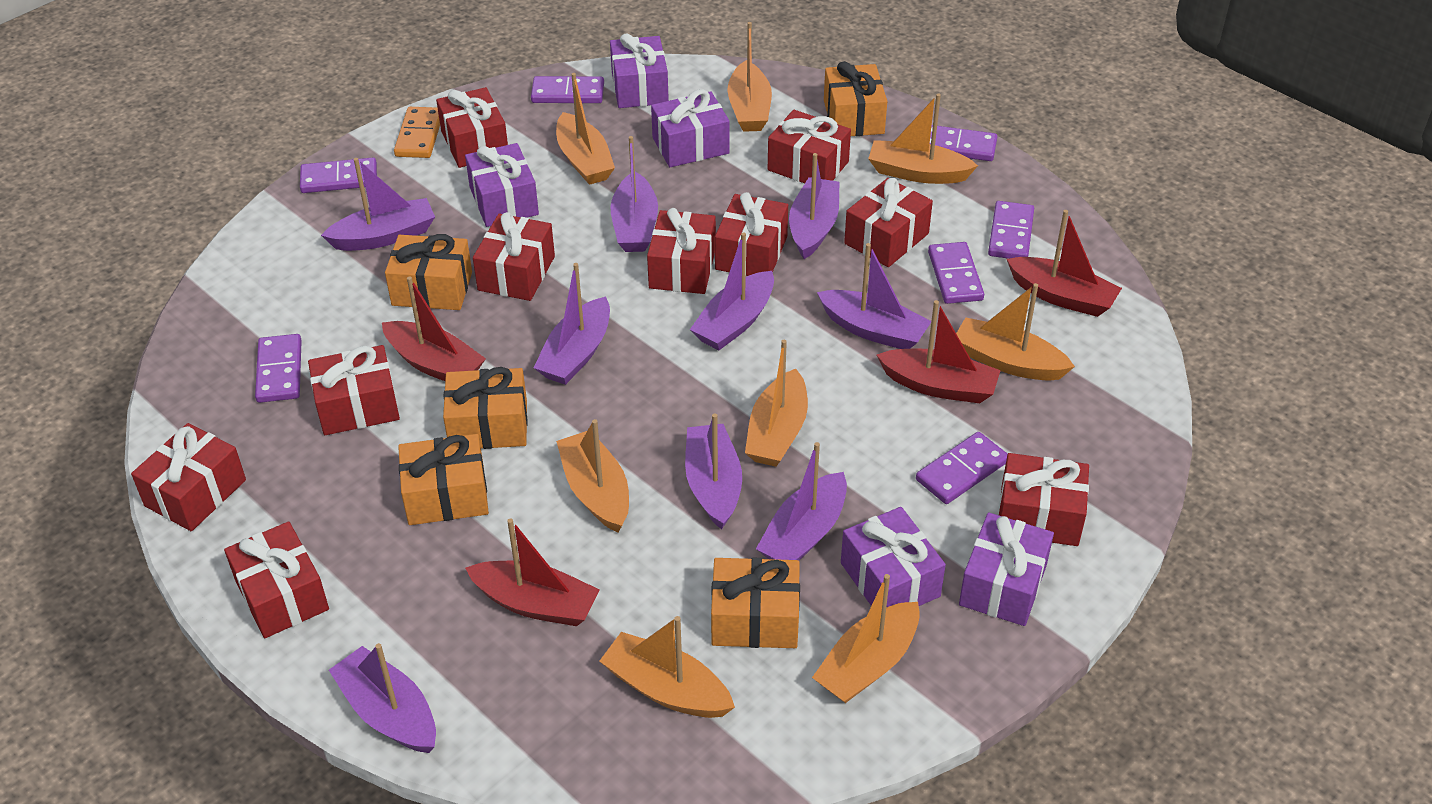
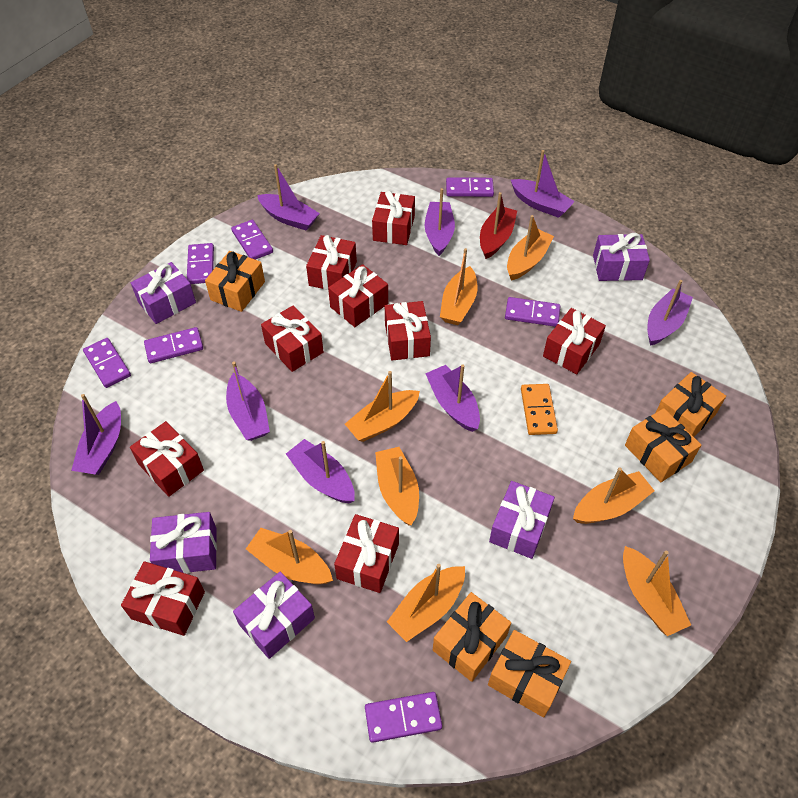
purple boat: 9 -> 8
red boat: 4 -> 1
red gift: 10 -> 9

